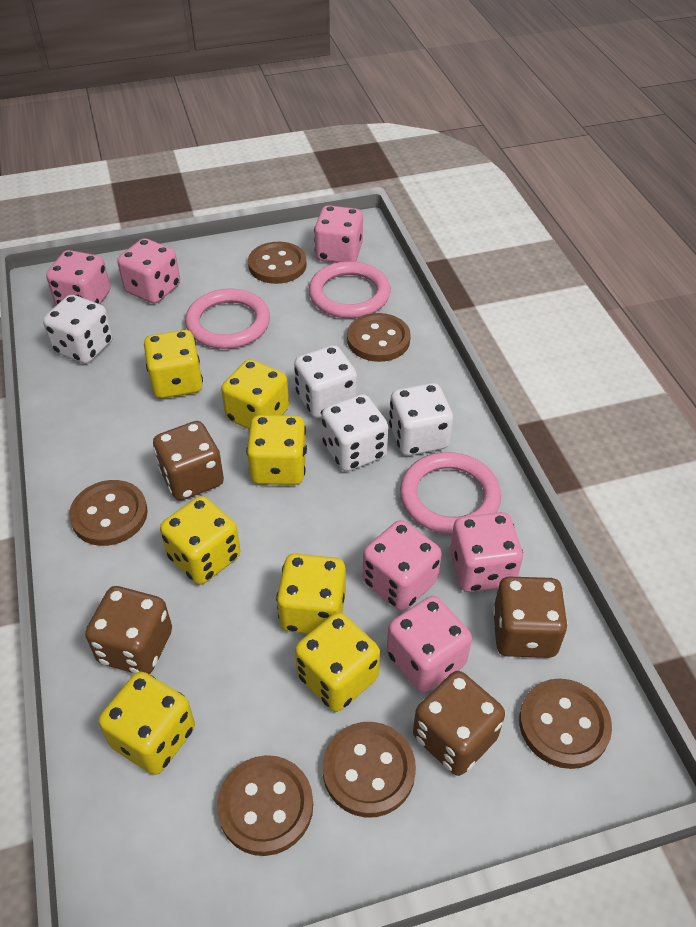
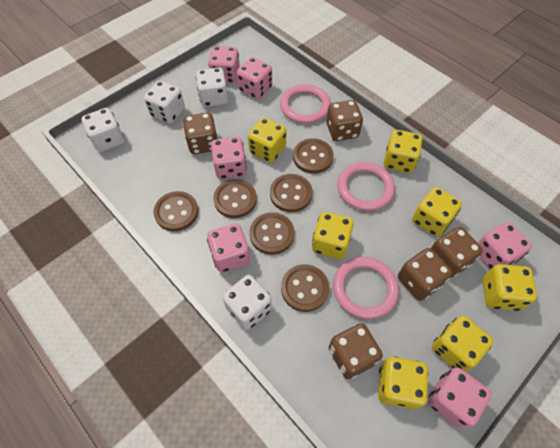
brown dice: 4 -> 5

